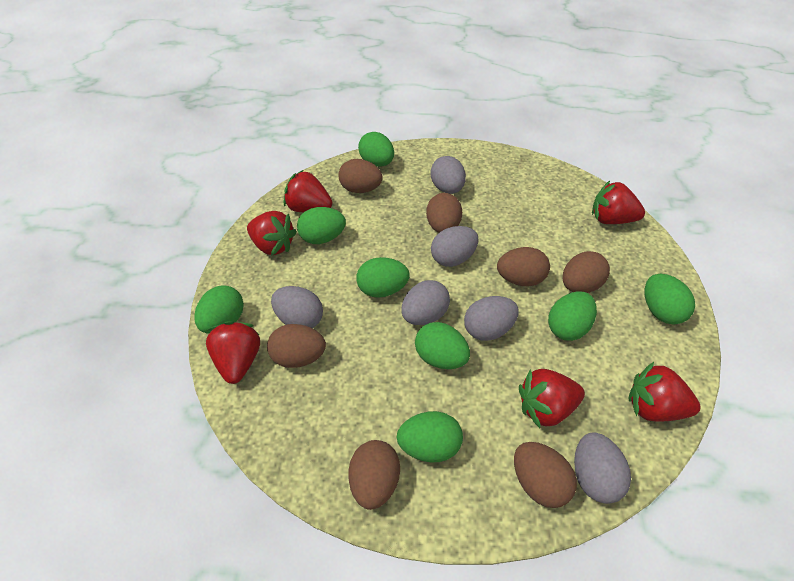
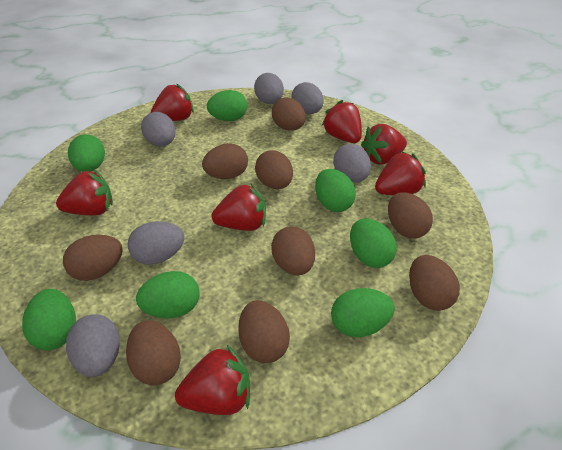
brown egg: 7 -> 9
green egg: 8 -> 7
red strawberry: 6 -> 7

